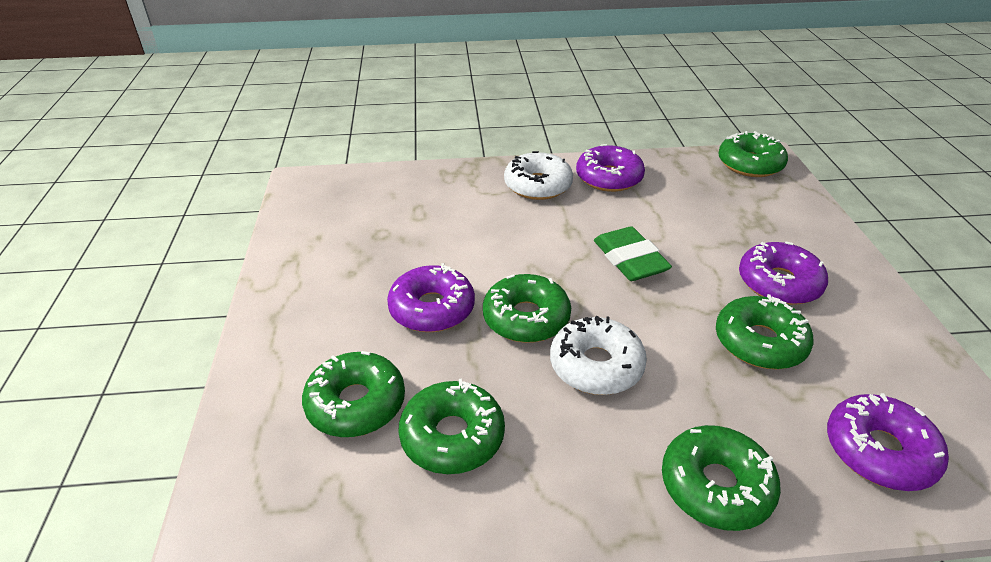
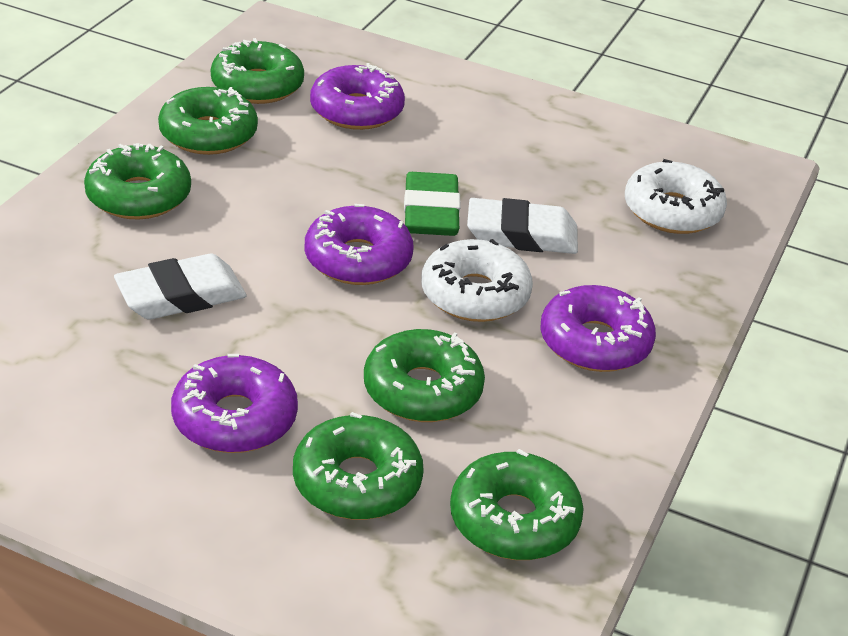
white eraser: 0 -> 2

